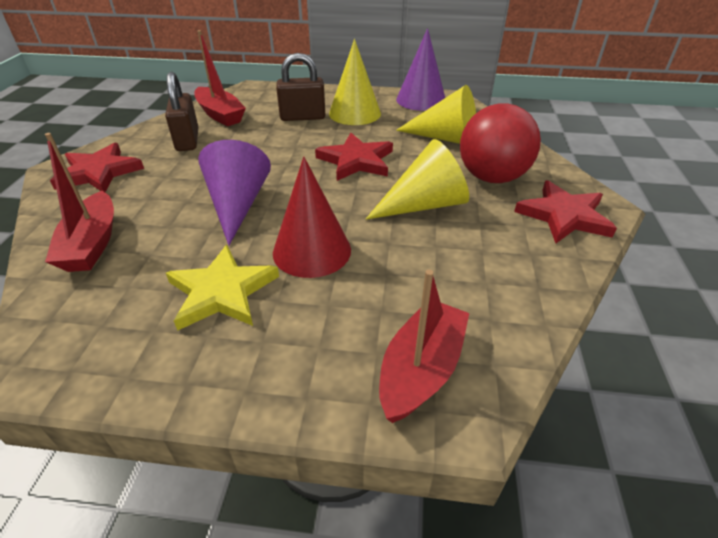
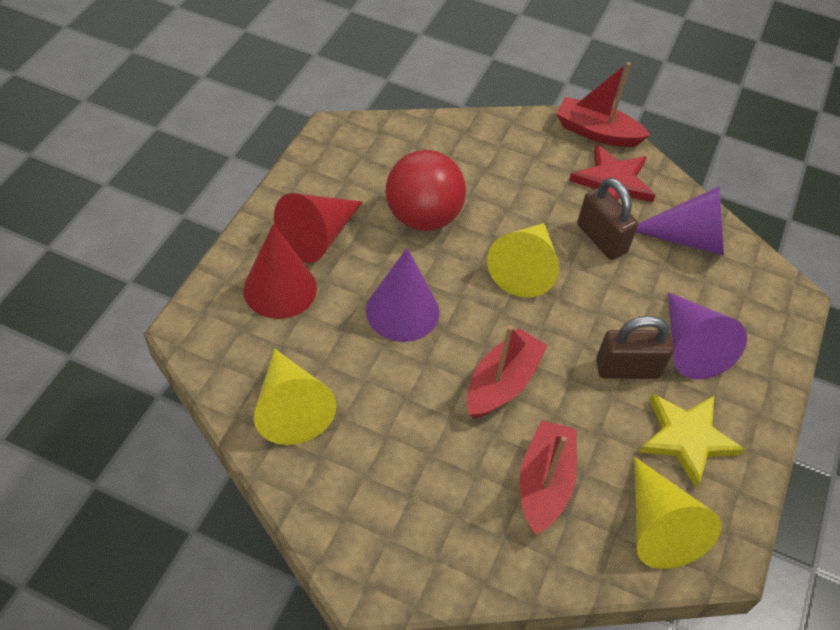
purple cone: 2 -> 3
red cone: 1 -> 2
red star: 3 -> 1

